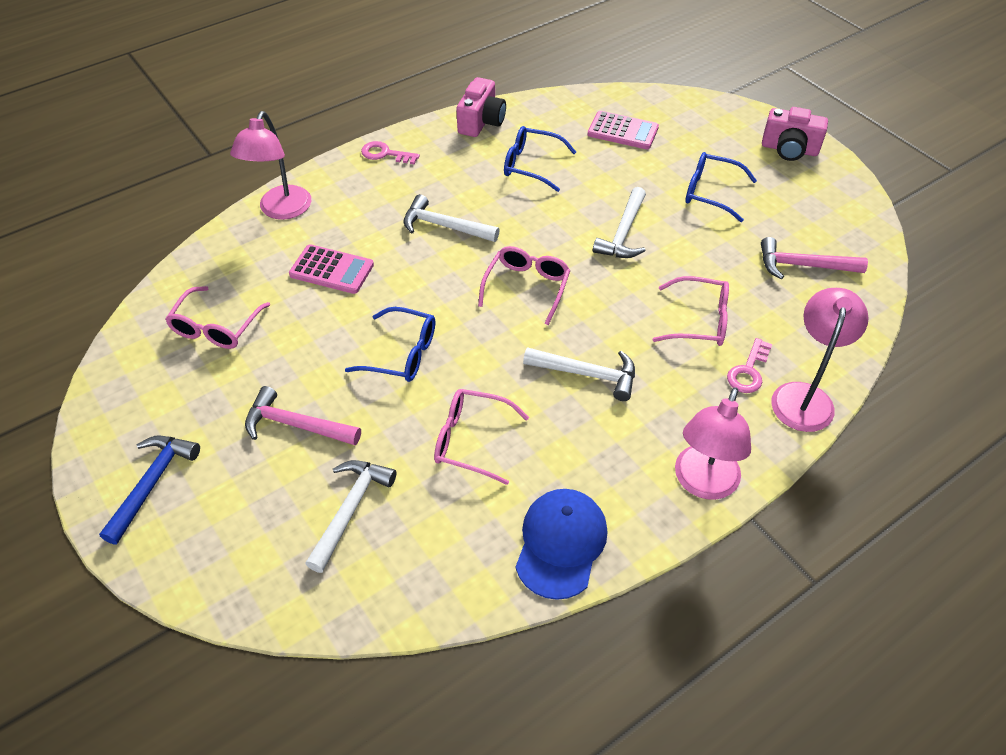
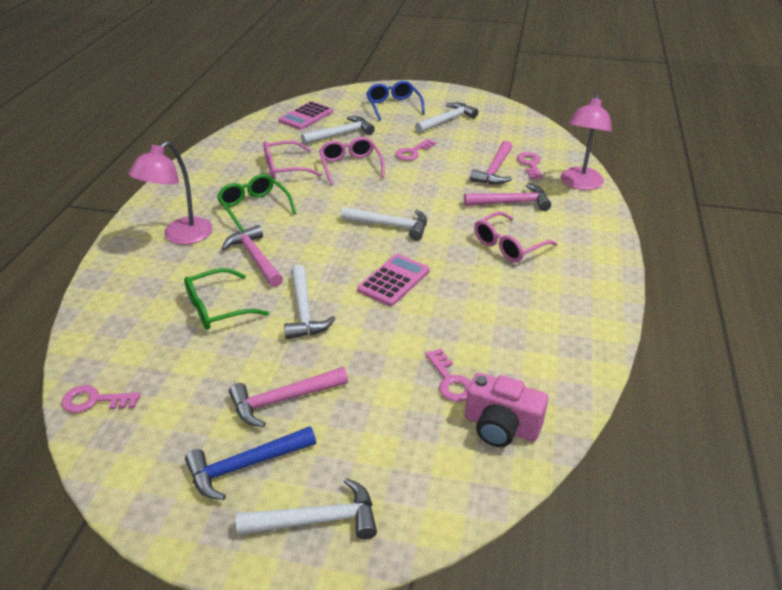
blue cap: 1 -> 0
blue glasses: 3 -> 1
green glasses: 0 -> 2
pink camera: 2 -> 1
pink glasses: 4 -> 3
pink hammer: 2 -> 4
pink key: 2 -> 4
pink lamp: 3 -> 2
white hammer: 4 -> 5

